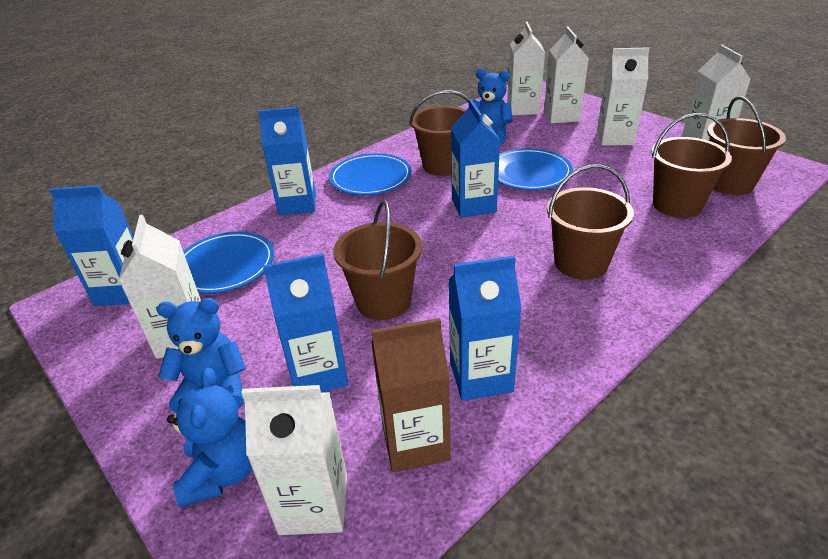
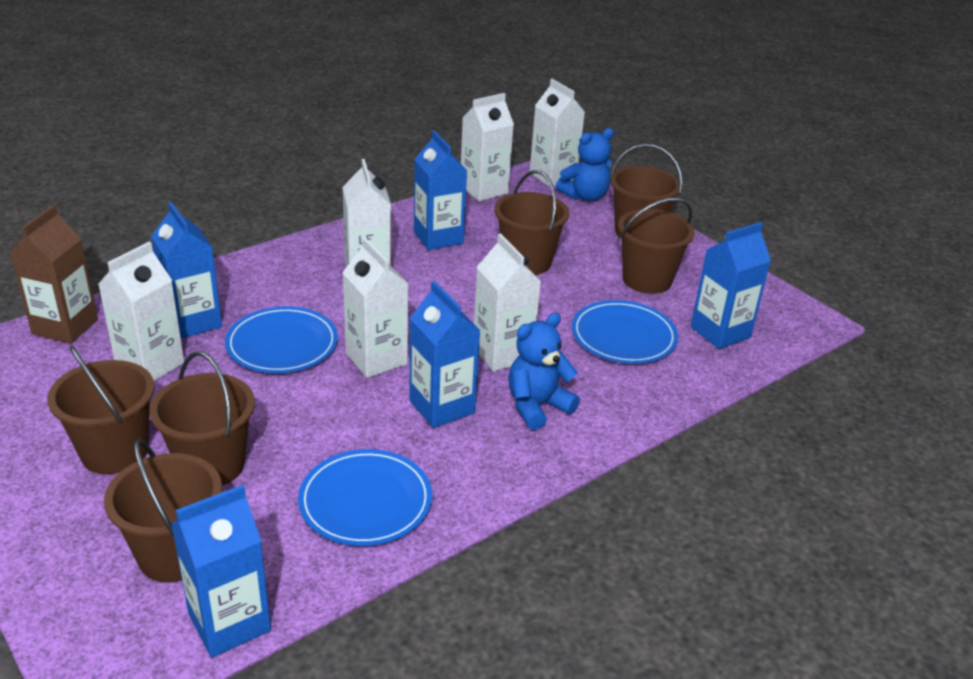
blue teddy bear: 3 -> 2
brown bucket: 5 -> 6

